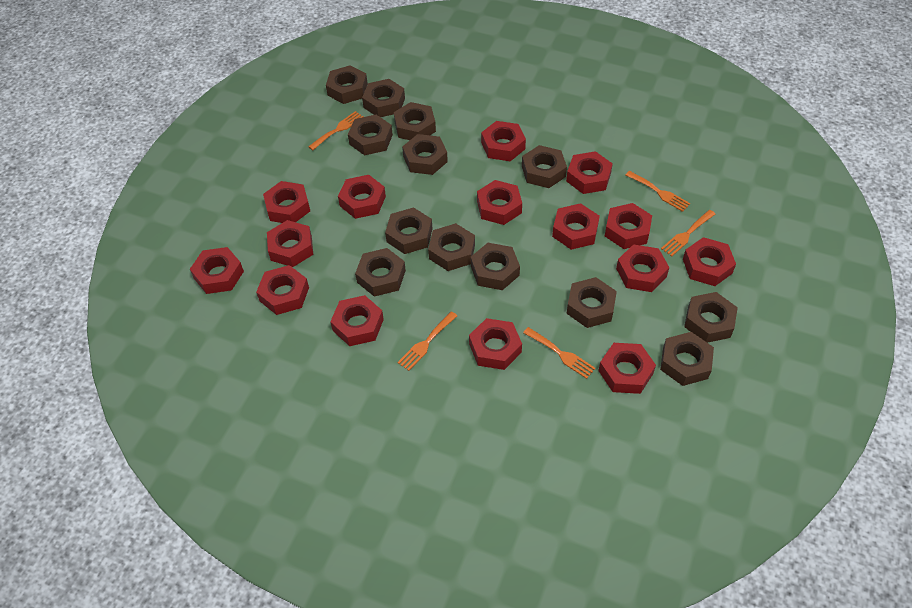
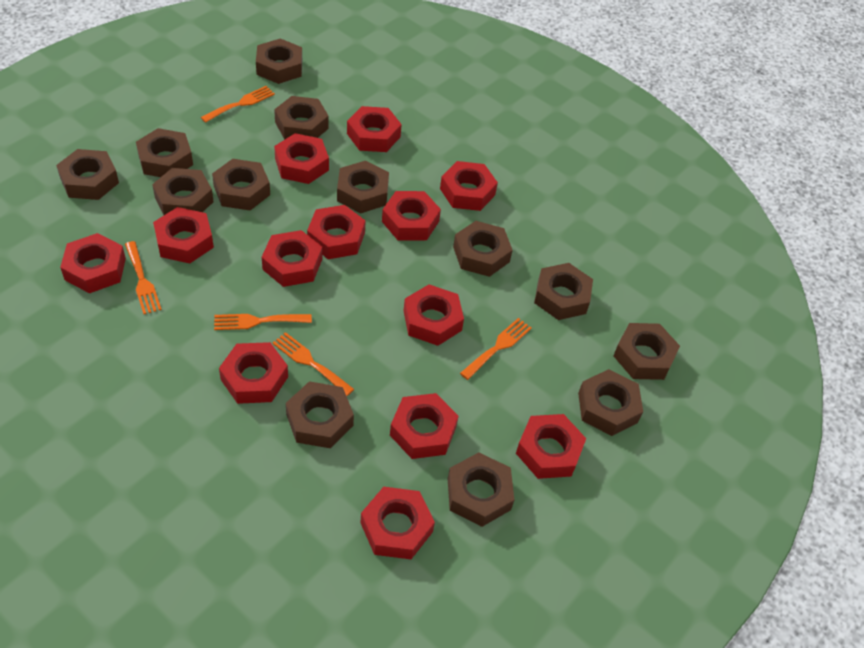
red nut: 15 -> 13

